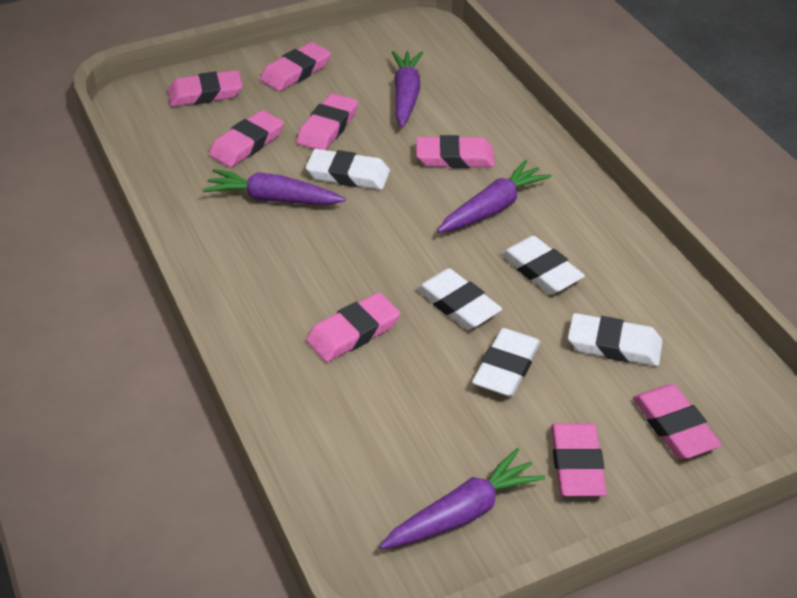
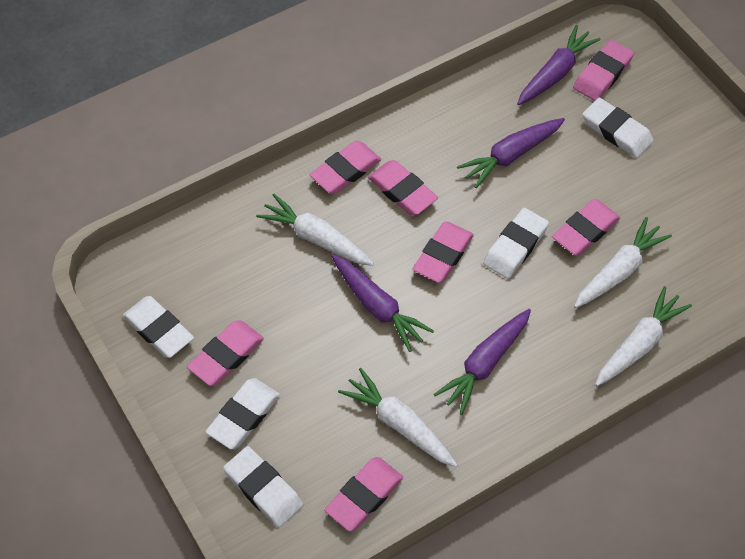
pink eraser: 8 -> 7
white carrot: 0 -> 4

